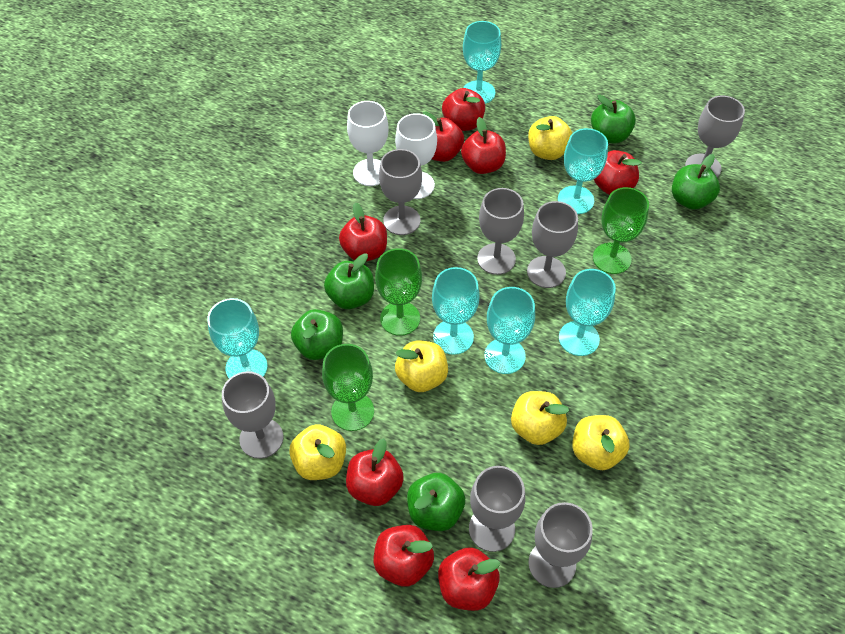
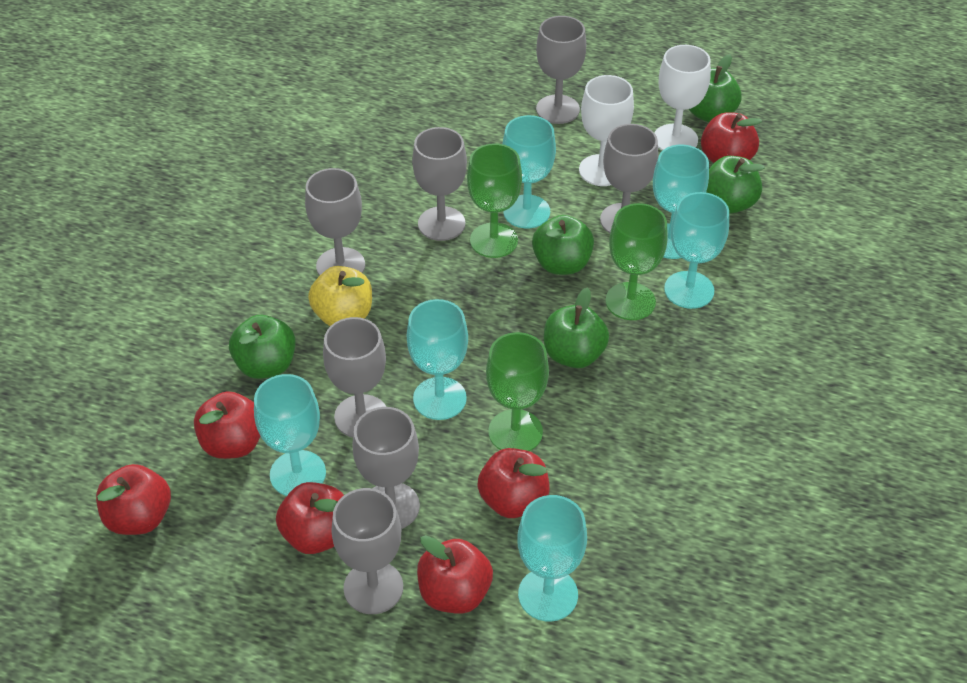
red apple: 8 -> 6
yellow apple: 5 -> 1

